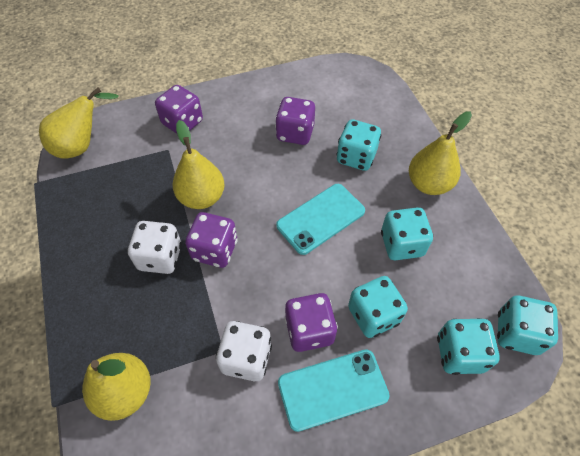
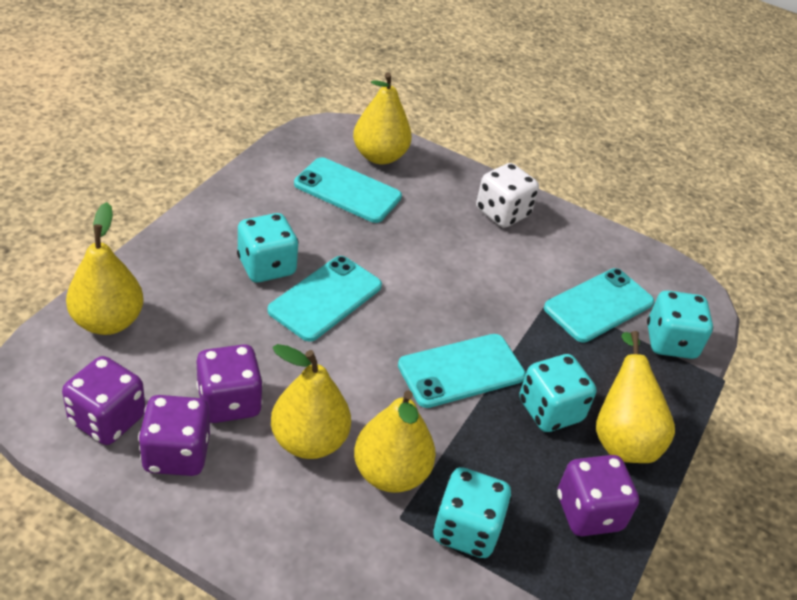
turquoise dice: 5 -> 4
turquoise phone: 2 -> 4
white dice: 2 -> 1
yellow pear: 4 -> 5

